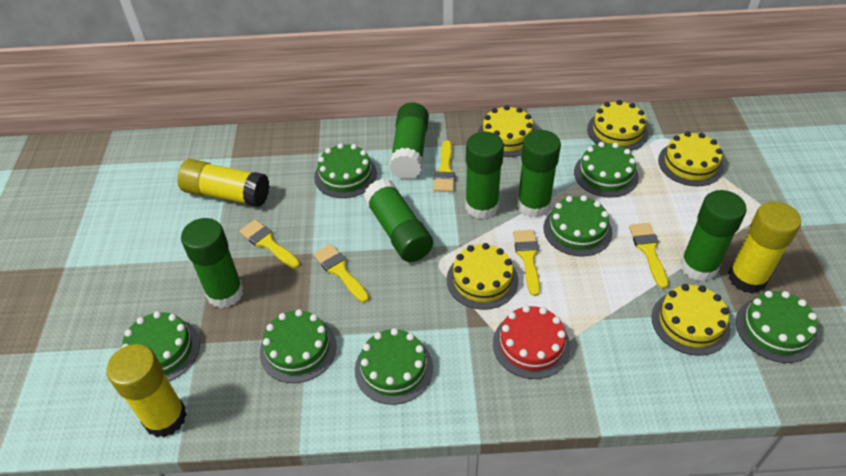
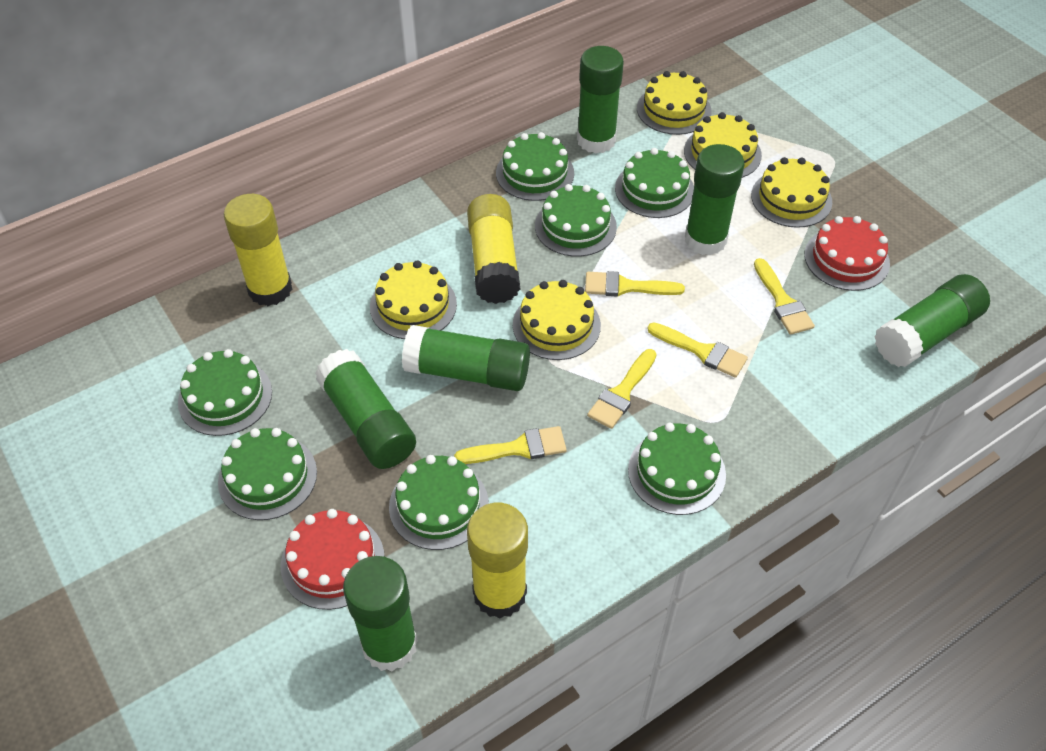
red cake: 1 -> 2

